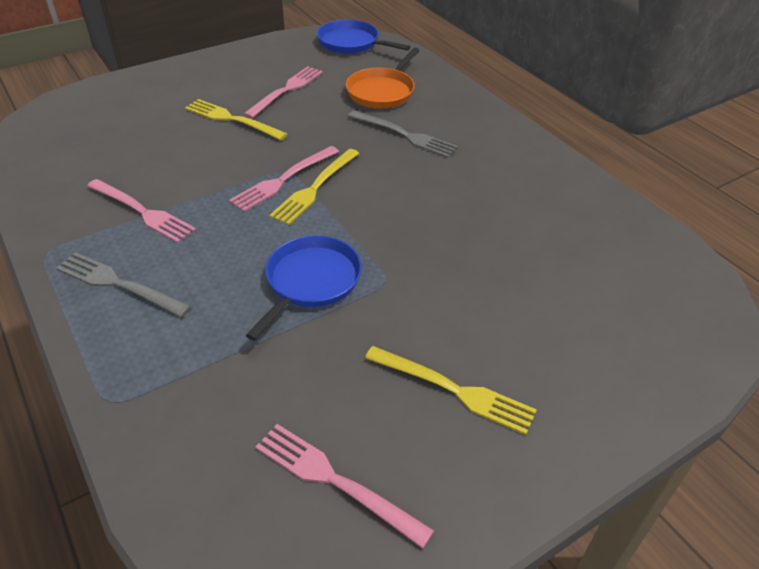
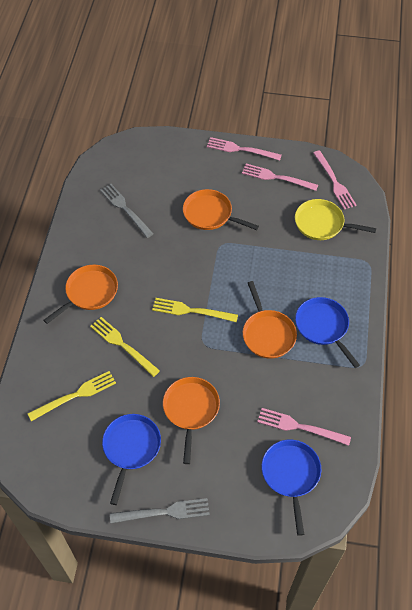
blue pan: 2 -> 3
orange pan: 1 -> 4
yellow pan: 0 -> 1

